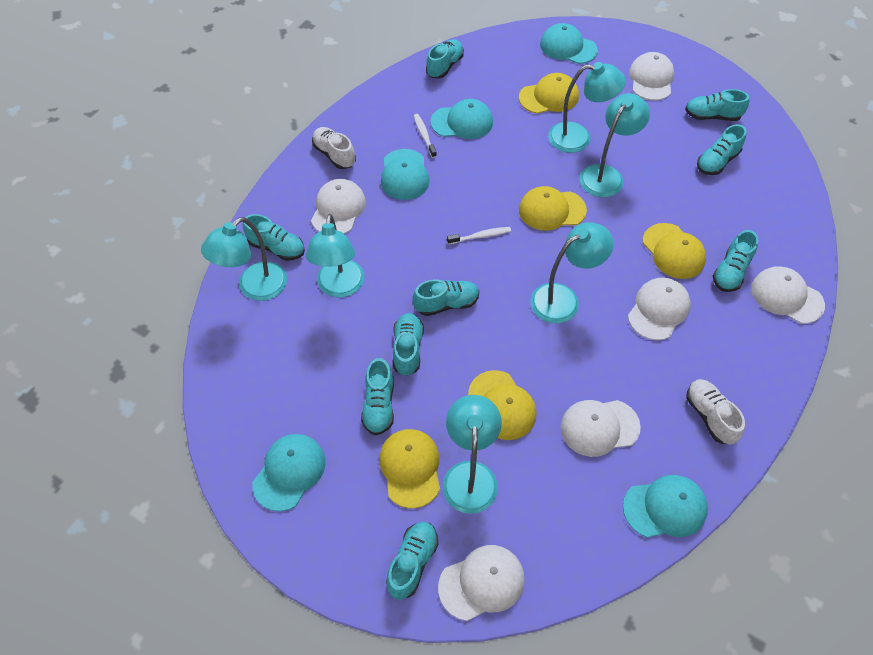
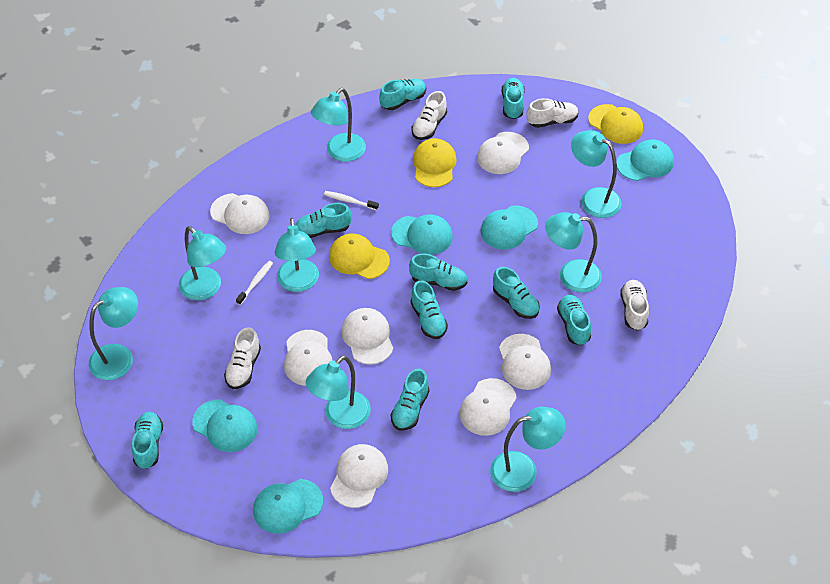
turquoise lamp: 6 -> 8
white cap: 6 -> 7
white shoe: 2 -> 4
yellow cap: 5 -> 3

